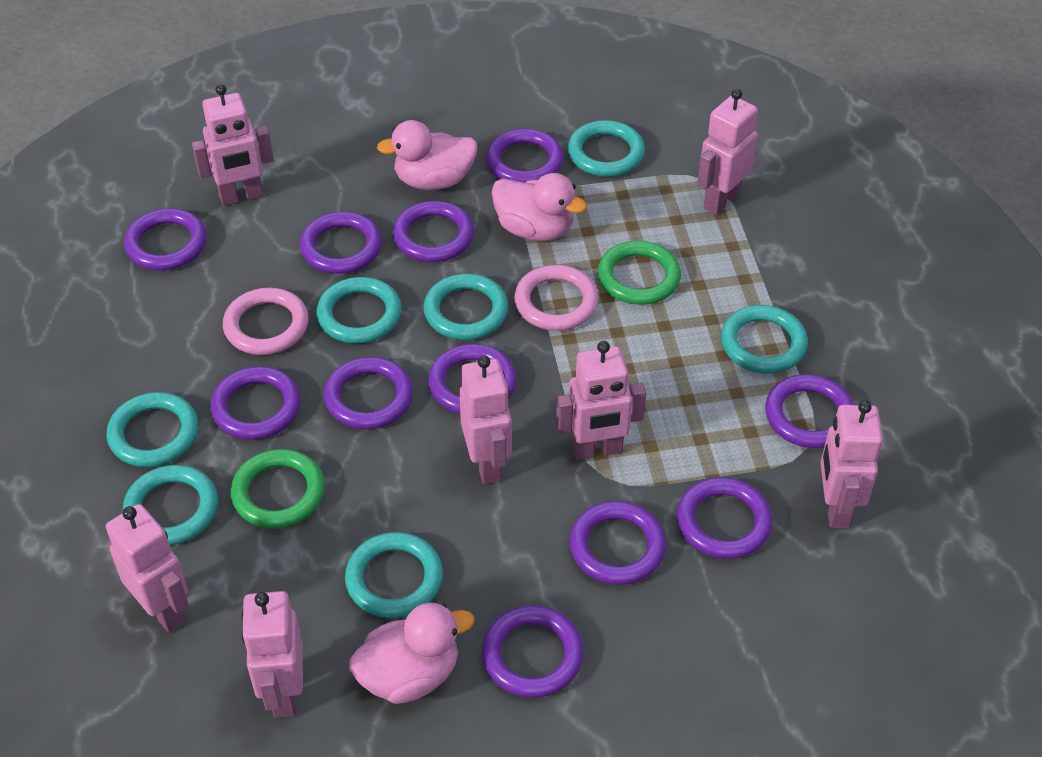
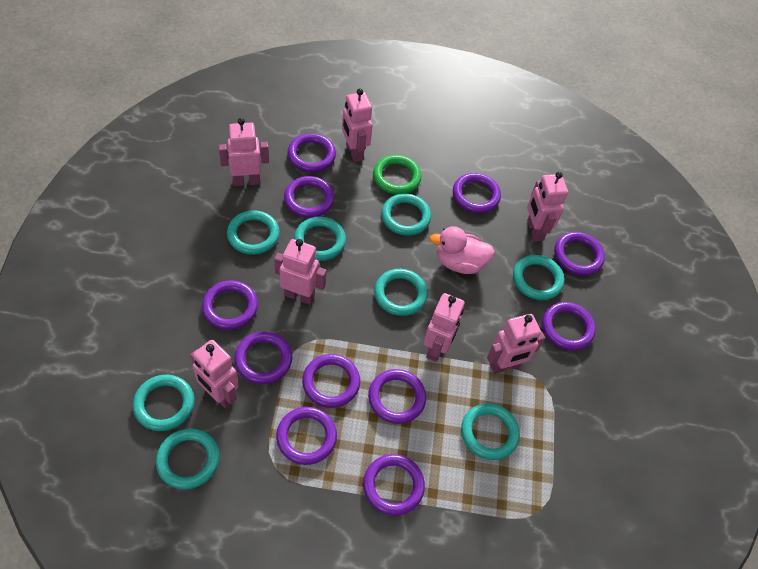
green ring: 2 -> 1
pink duck: 3 -> 1
pink ring: 2 -> 0
turquoise ring: 7 -> 8

